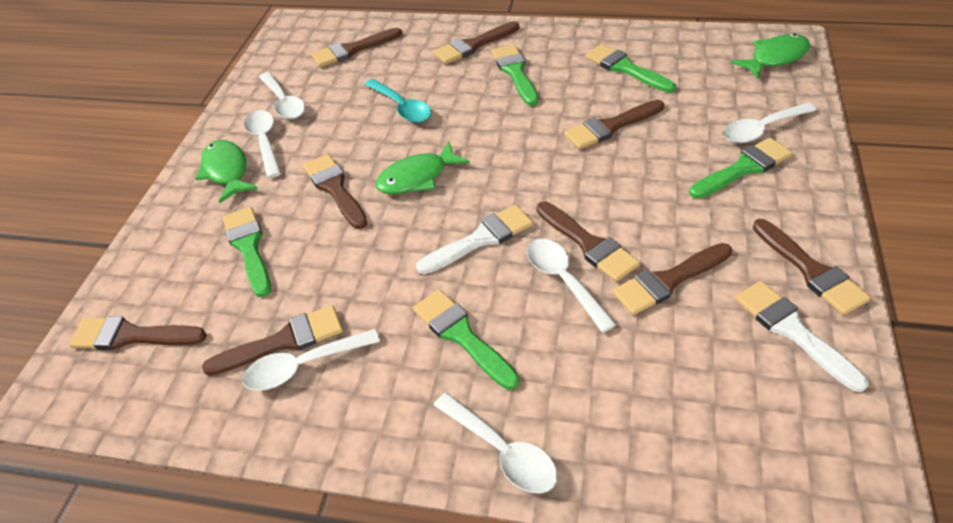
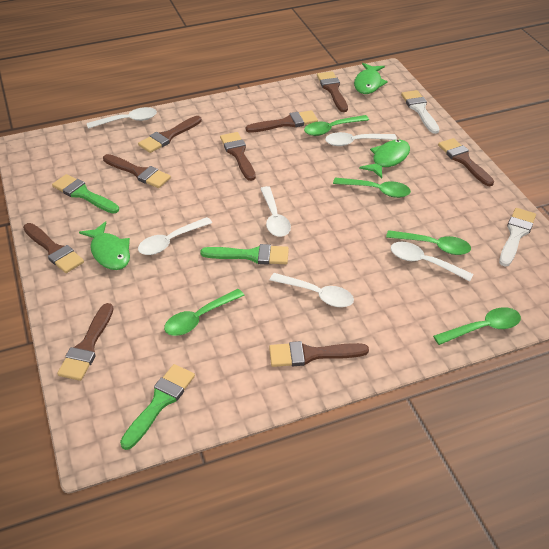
green brush: 5 -> 3
green spoon: 0 -> 5
turquoise spoon: 1 -> 0

